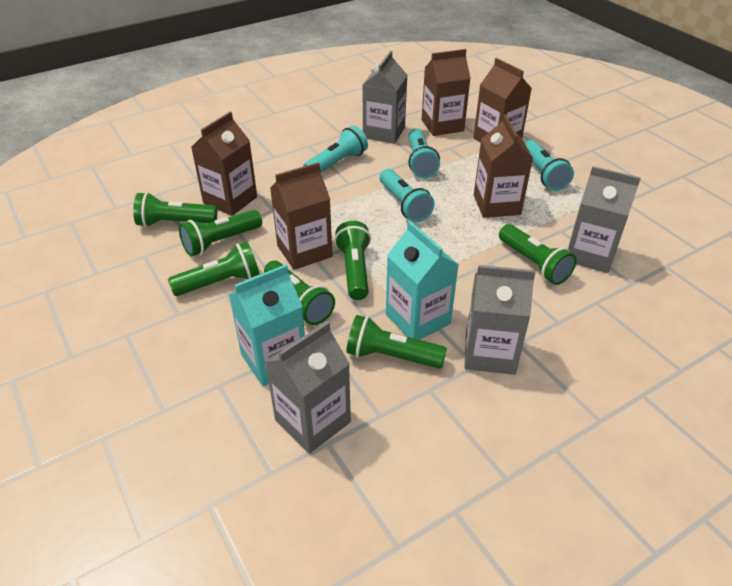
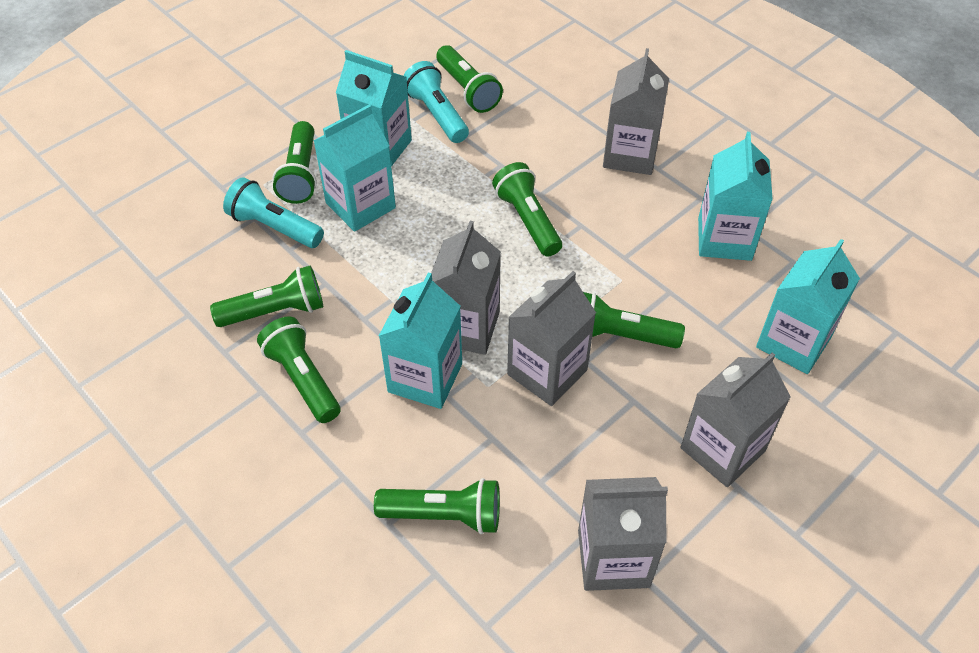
brown carton: 5 -> 0
grey carton: 4 -> 5
turquoise carton: 2 -> 5
turquoise flashlight: 4 -> 2

